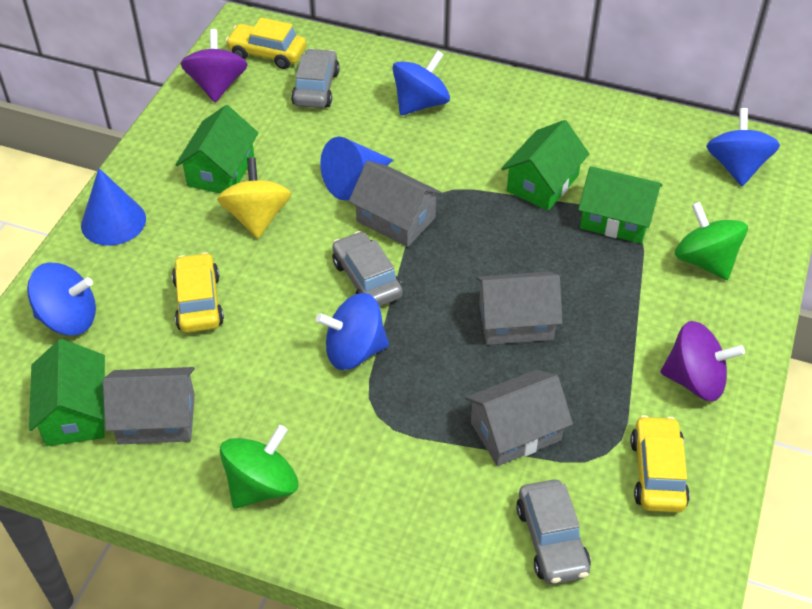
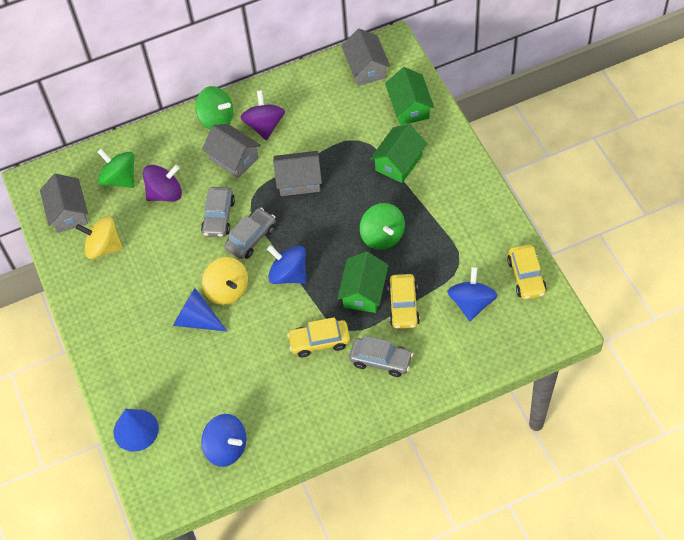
blue spinning top: 4 -> 3
green house: 4 -> 3
green spinning top: 2 -> 3
yellow spinning top: 1 -> 2

